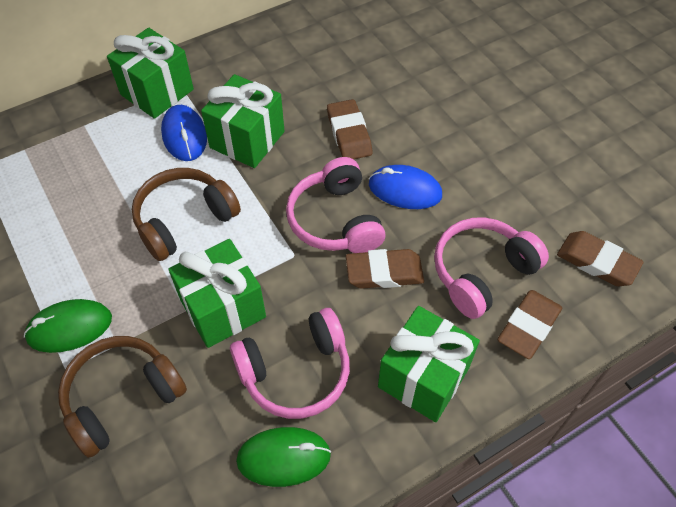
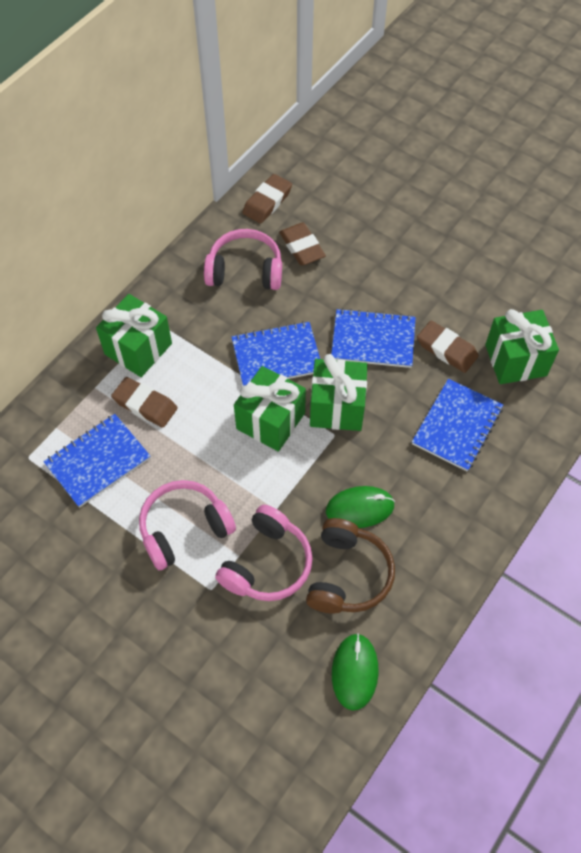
blue mouse: 2 -> 0
blue notebook: 0 -> 4
brown headphones: 2 -> 1

